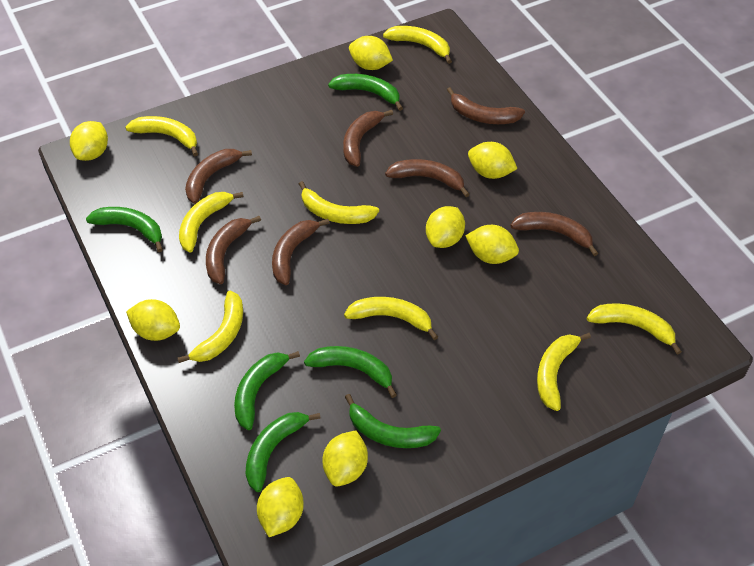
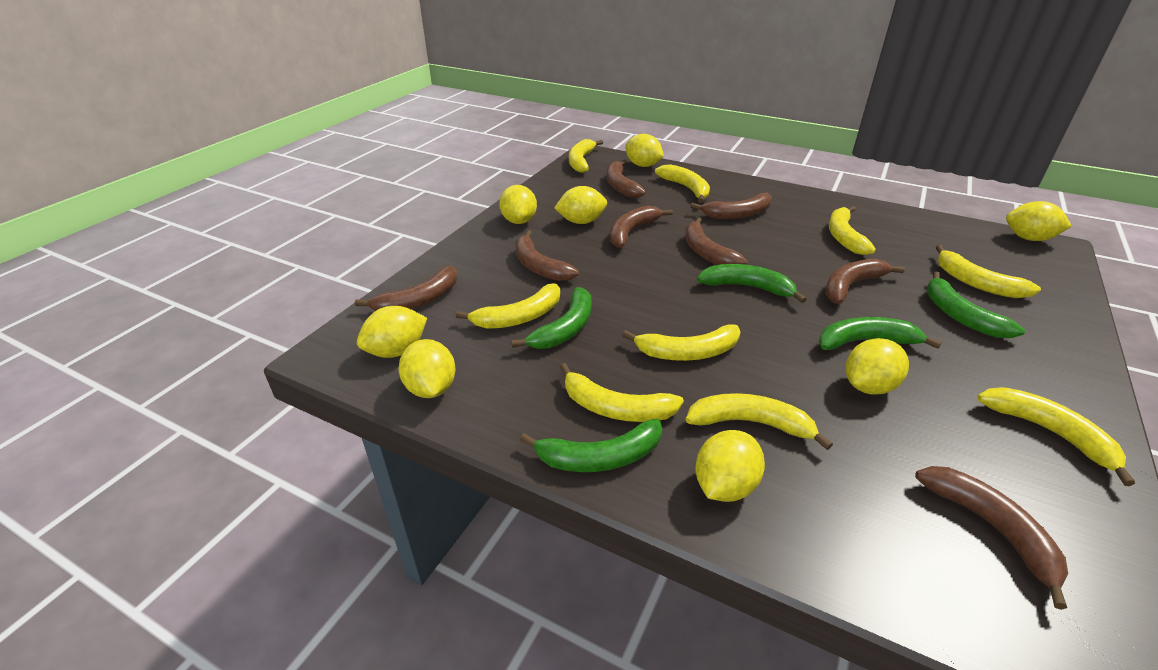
brown banana: 7 -> 8
green banana: 6 -> 5
yellow banana: 8 -> 9

